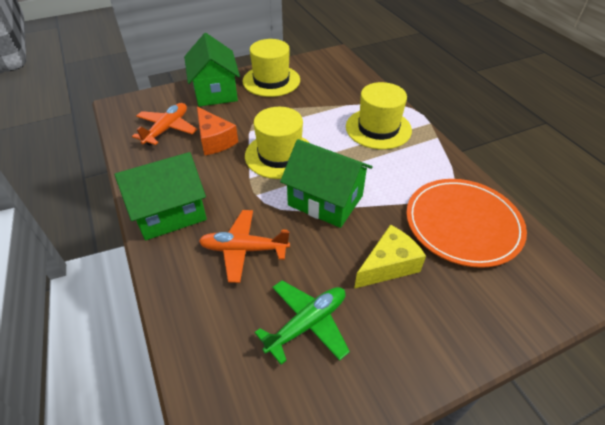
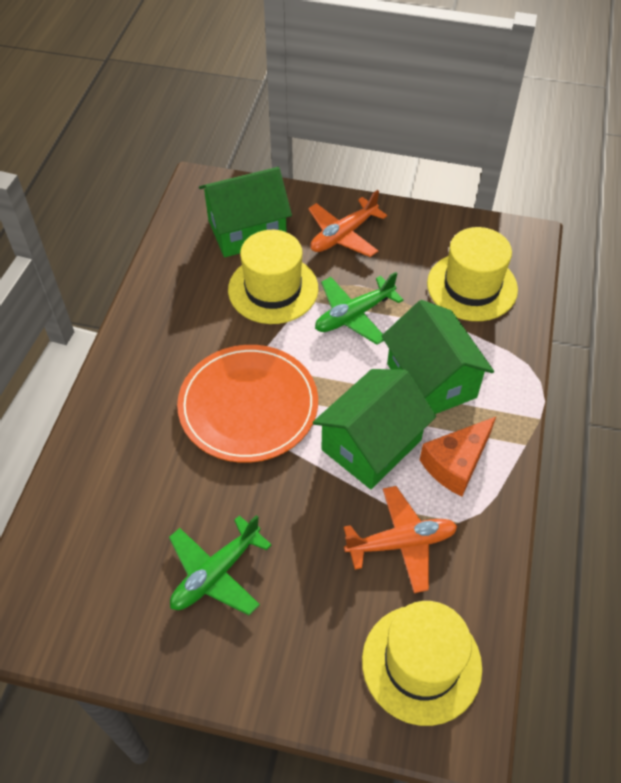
green plane: 1 -> 2
yellow cheese: 1 -> 0

